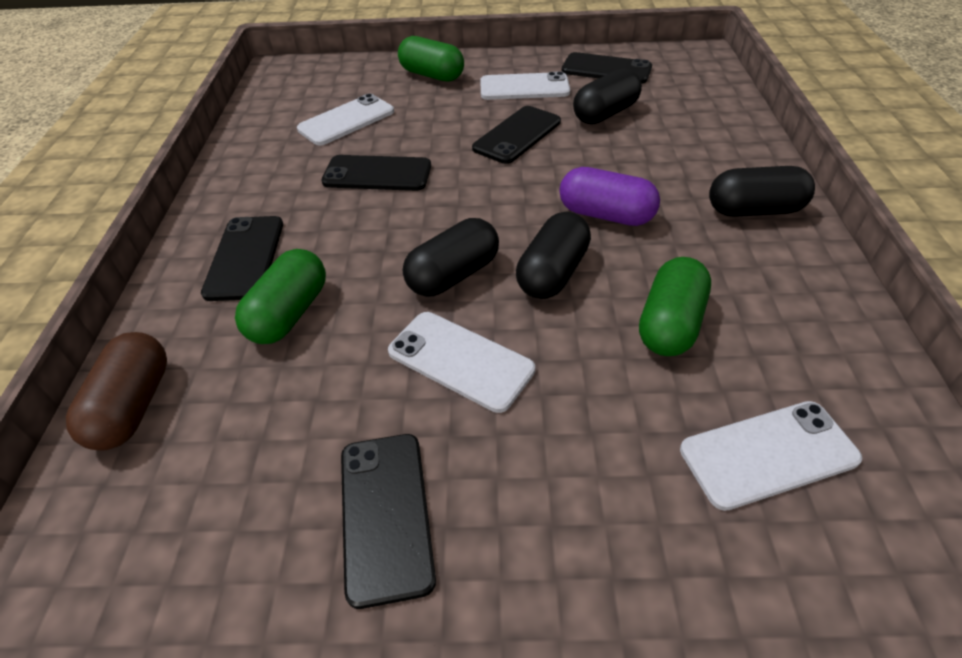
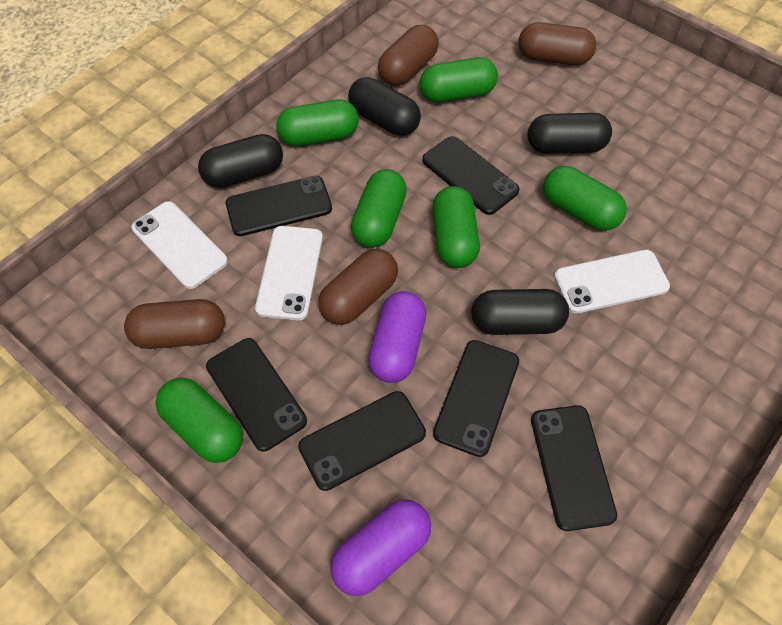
black phone: 5 -> 6
brown capsule: 1 -> 4
green capsule: 3 -> 6
purple capsule: 1 -> 2
white phone: 4 -> 3

